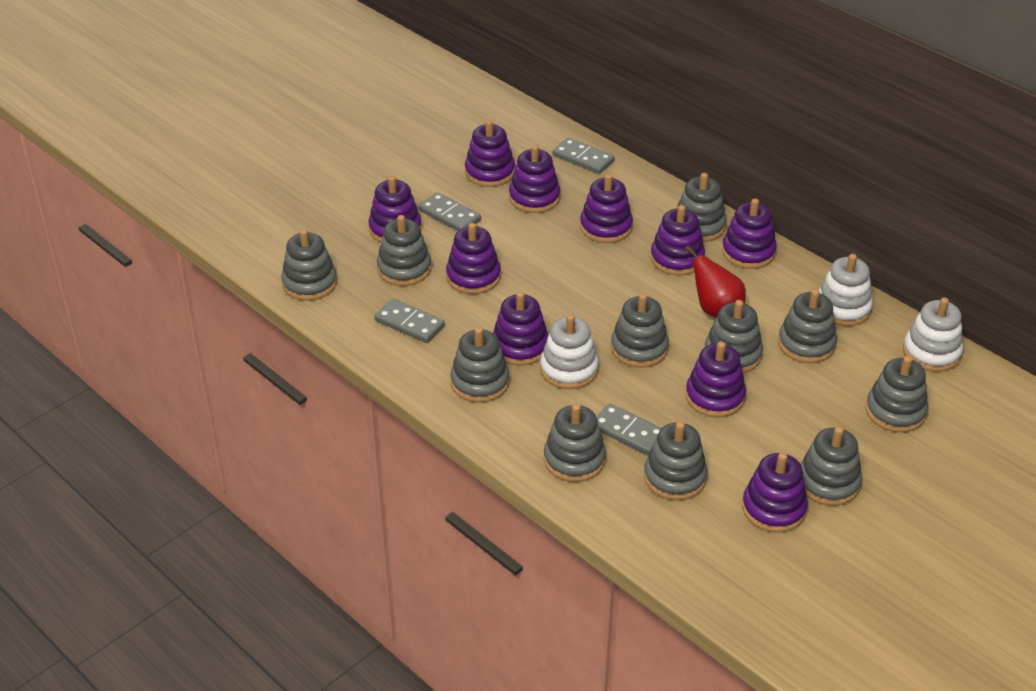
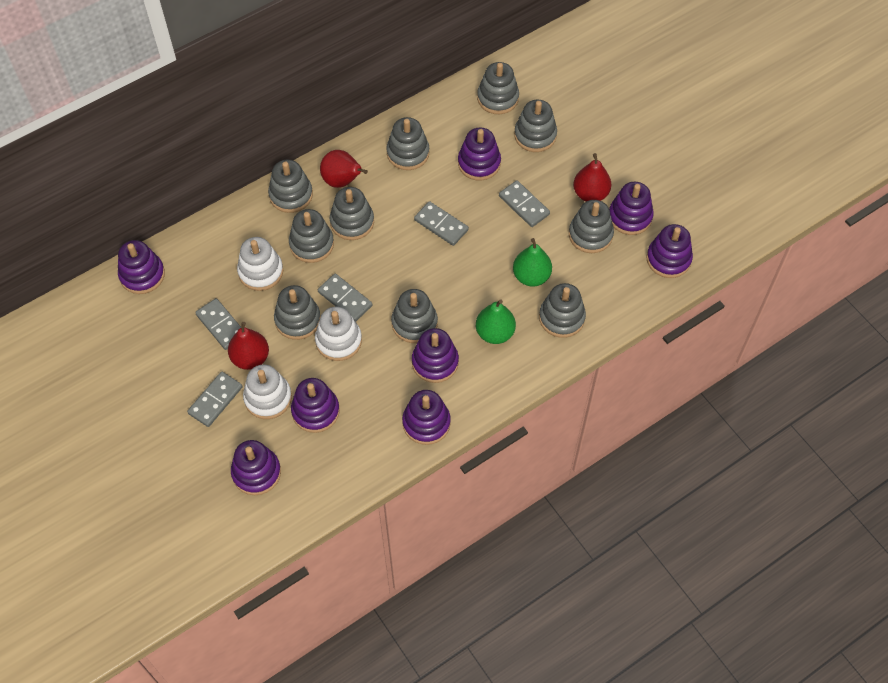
green pear: 0 -> 2
grey domino: 4 -> 5
grey stacking toy: 11 -> 10
purple stacking toy: 10 -> 8
red pear: 1 -> 3

